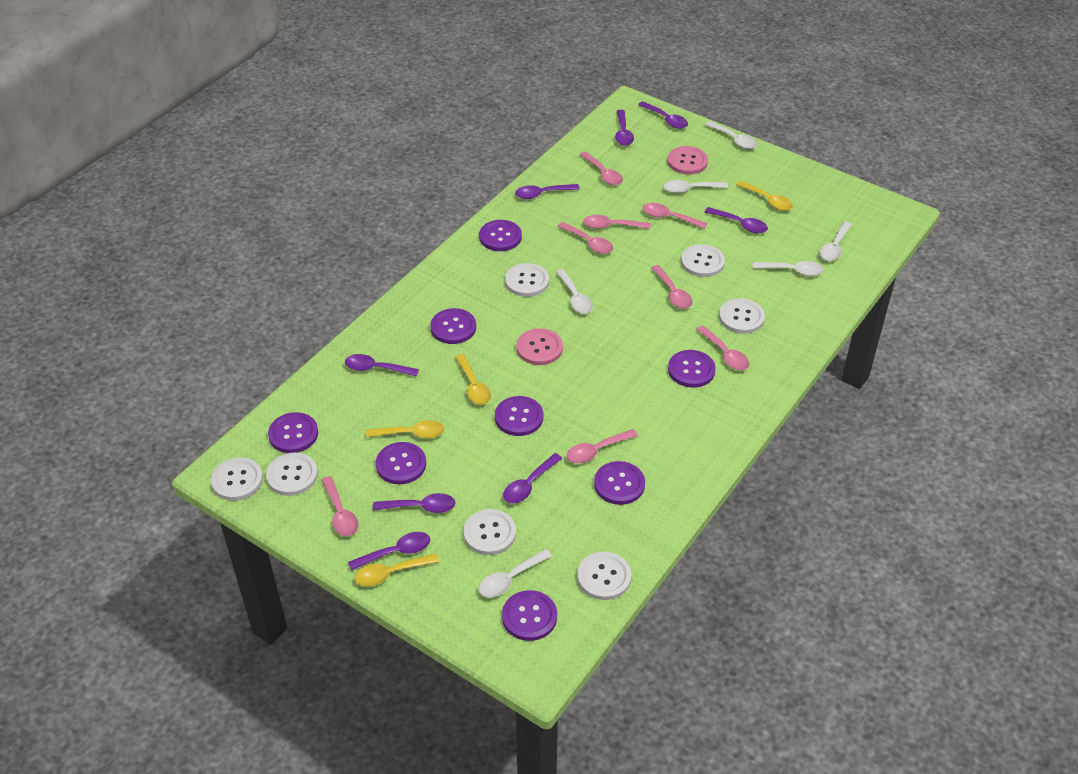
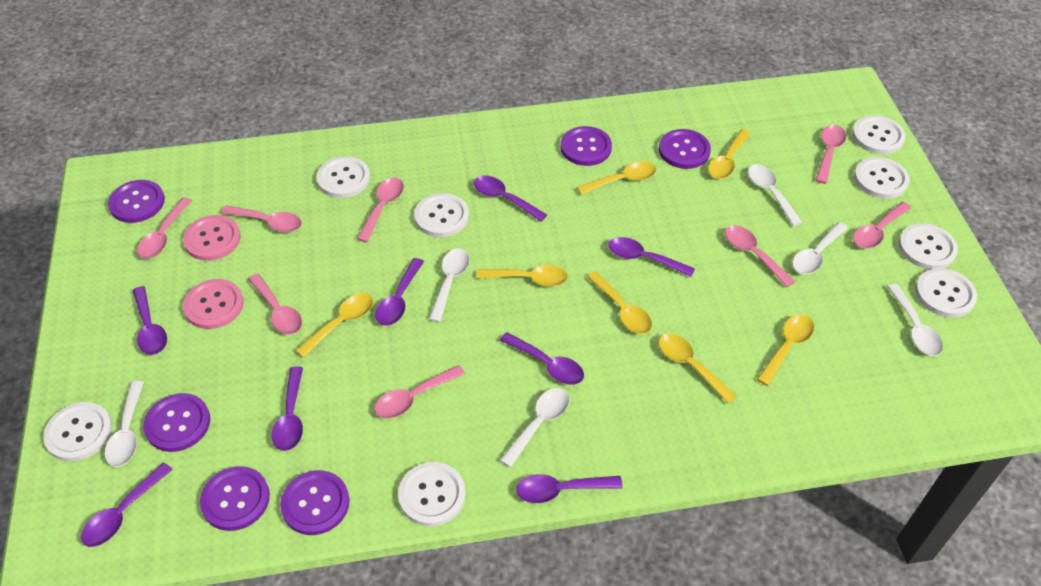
purple button: 8 -> 6
white button: 7 -> 8
yellow spoon: 4 -> 7

